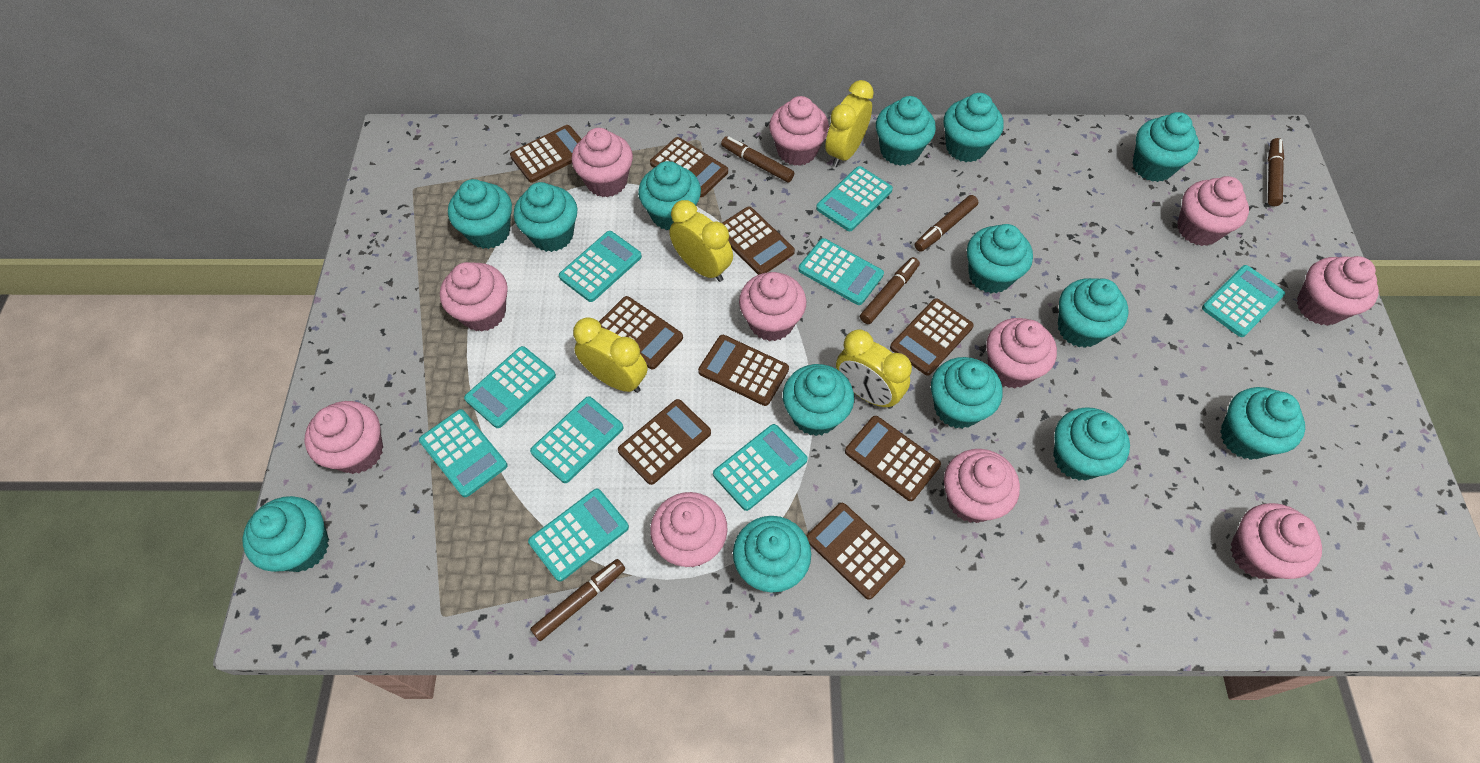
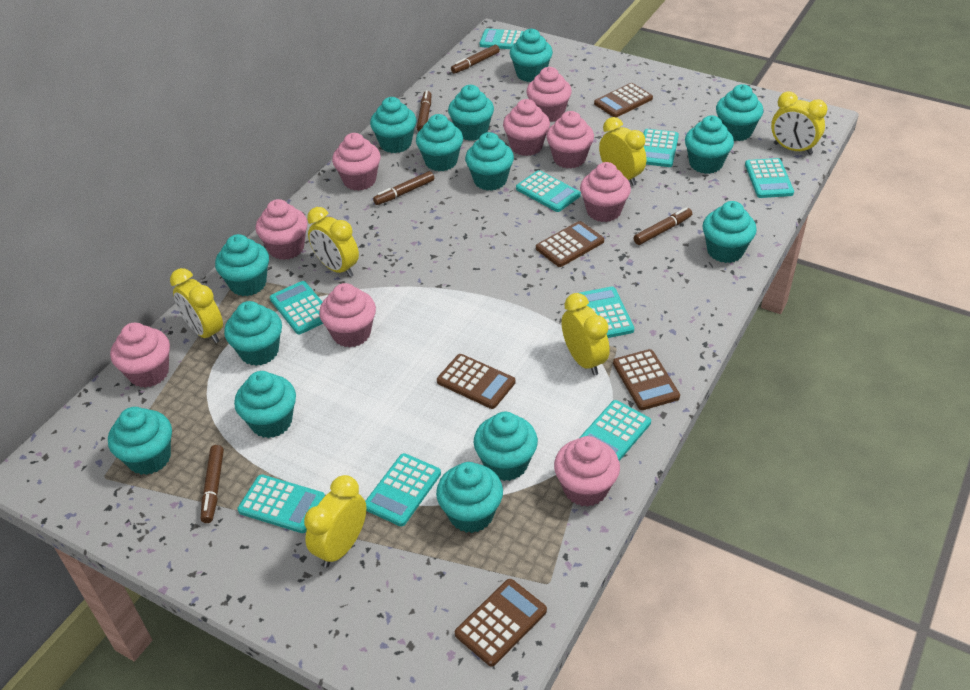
brown calculator: 9 -> 5
pink cupcake: 11 -> 9
yellow clock: 4 -> 6

